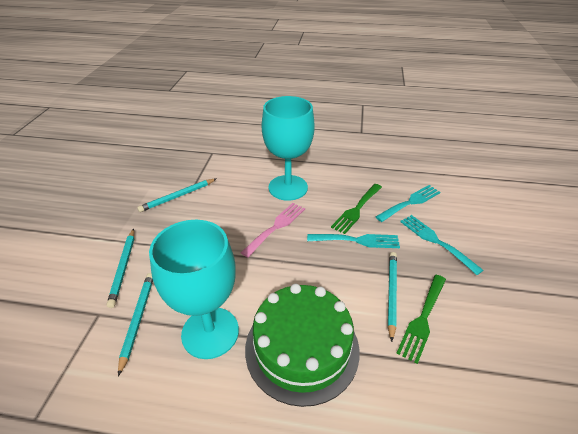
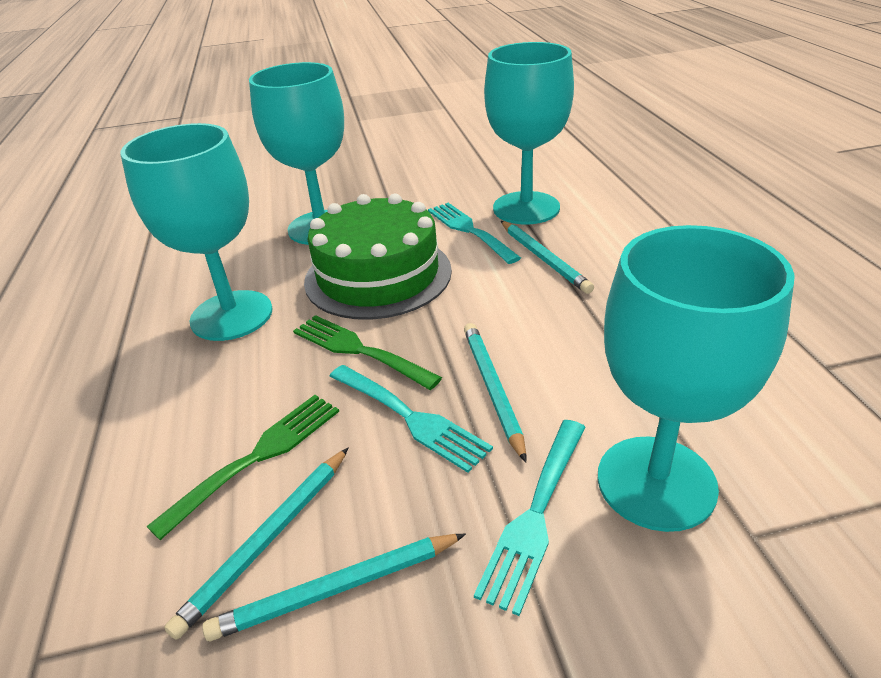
pink fork: 1 -> 0
turquoise goblet: 2 -> 4

